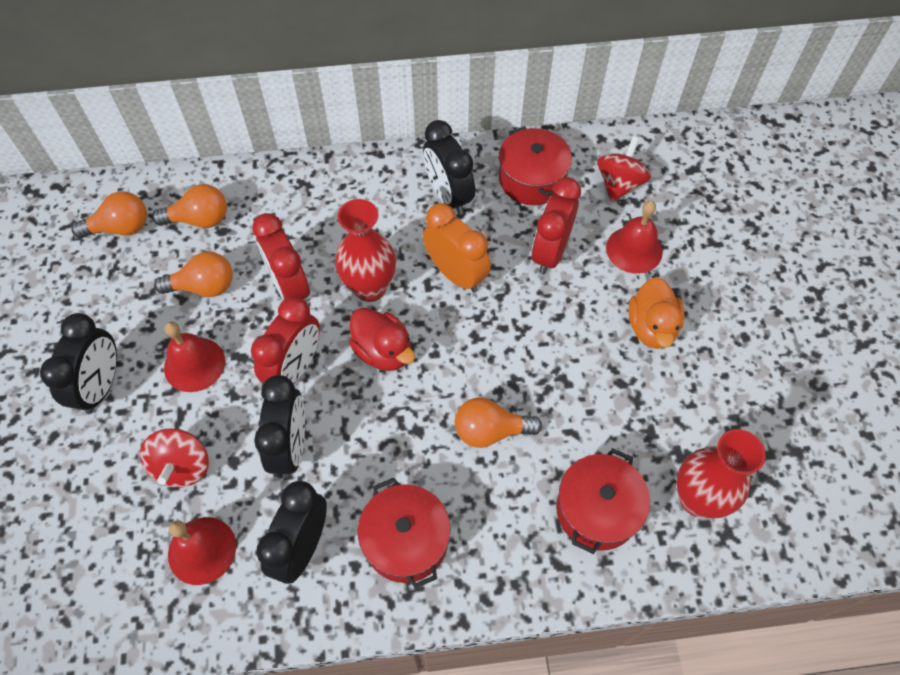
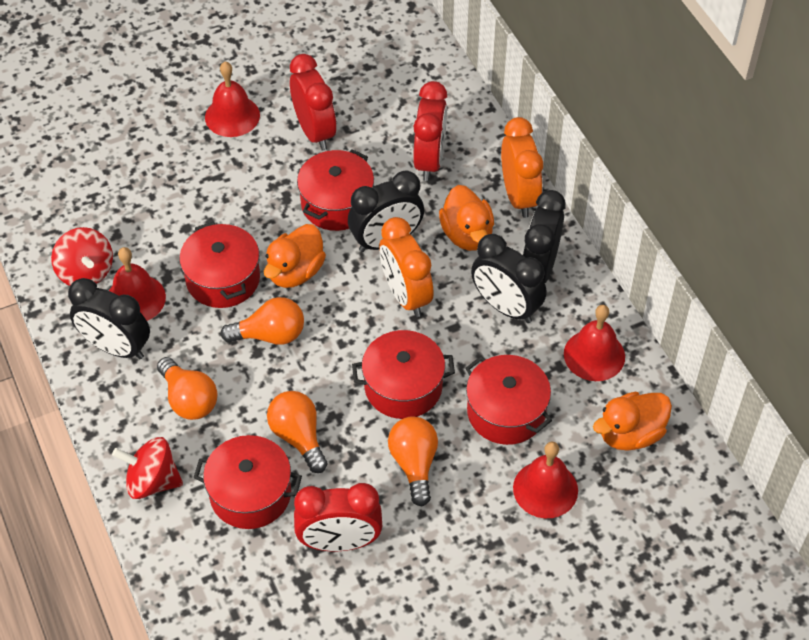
orange clock: 1 -> 2
orange duck: 1 -> 3
red bell: 3 -> 4
red duck: 1 -> 0
red pot: 3 -> 5
red vase: 2 -> 0

